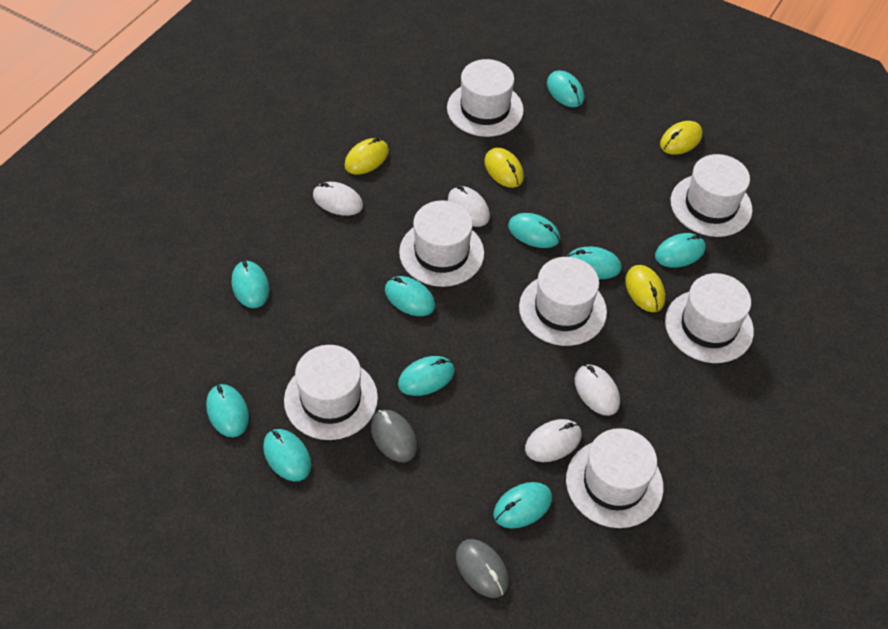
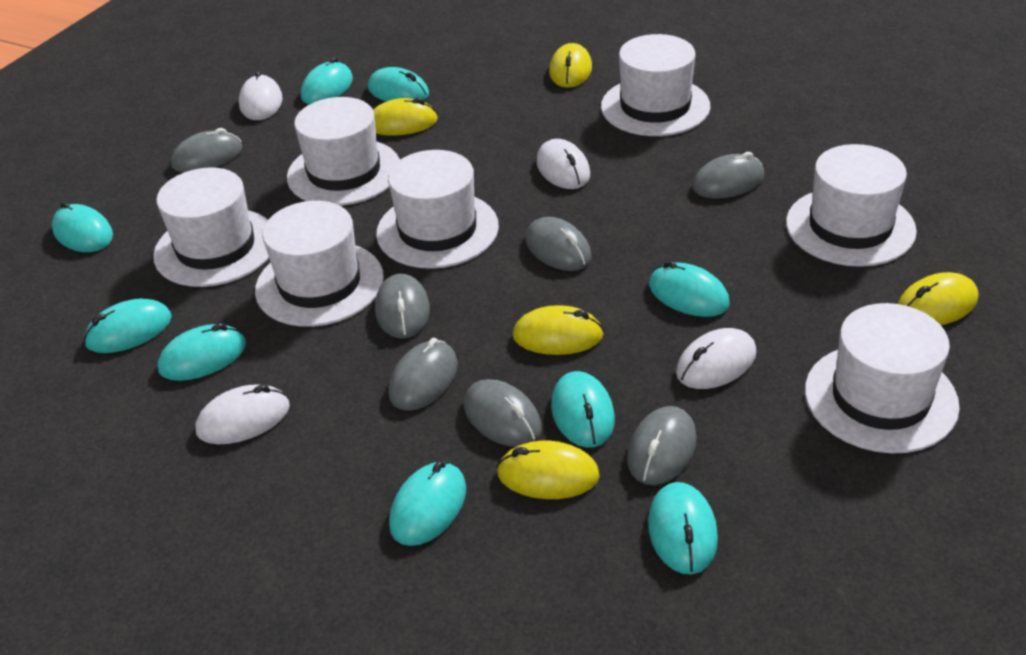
grey mouse: 2 -> 7
turquoise mouse: 10 -> 9
yellow mouse: 4 -> 5

